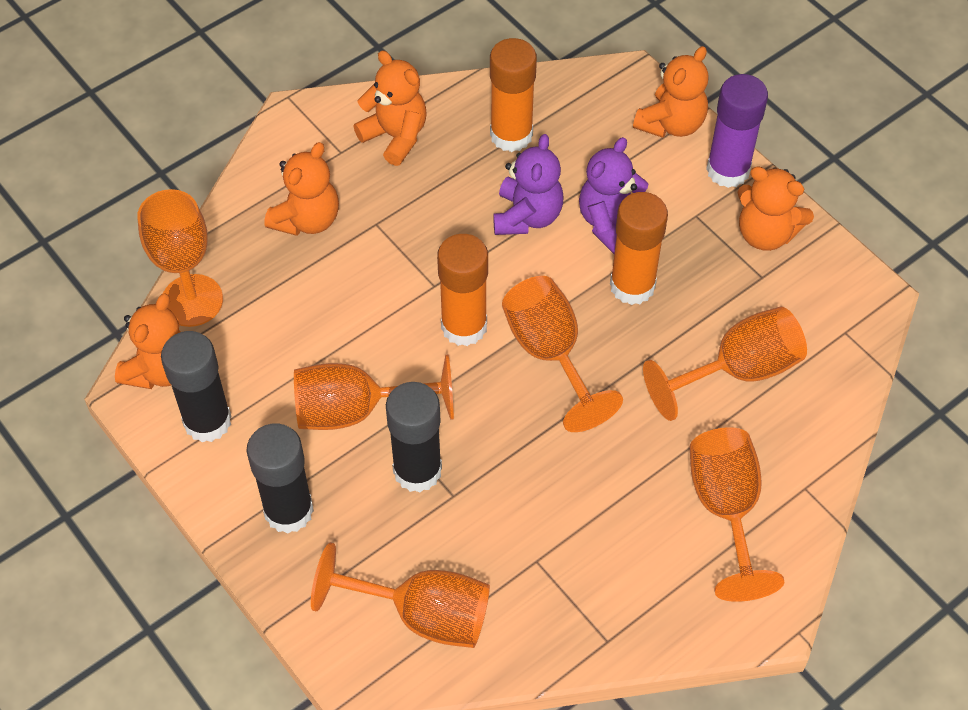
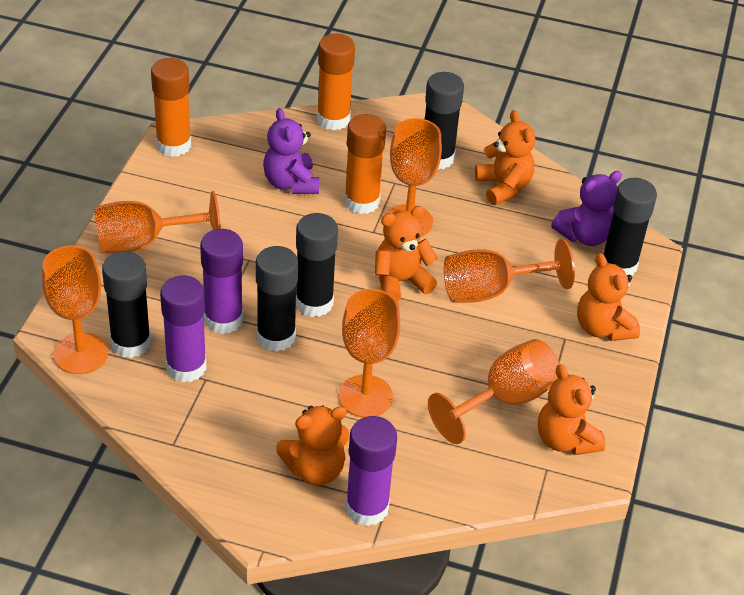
black glue stick: 3 -> 5
purple glue stick: 1 -> 3

